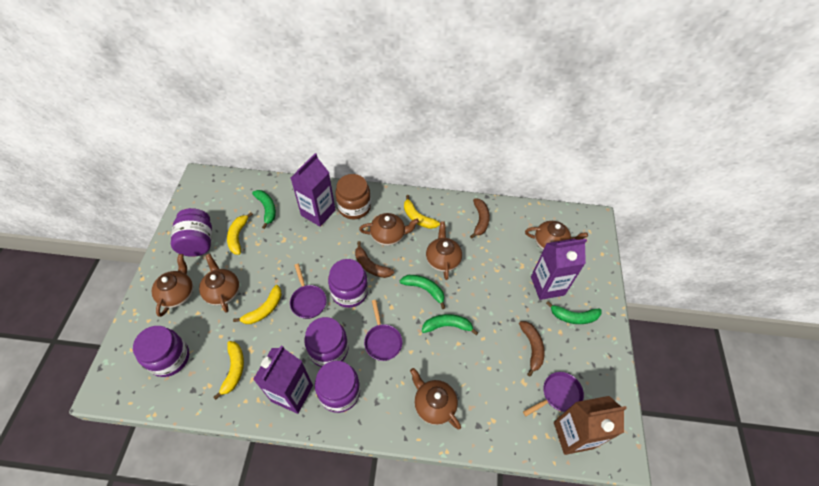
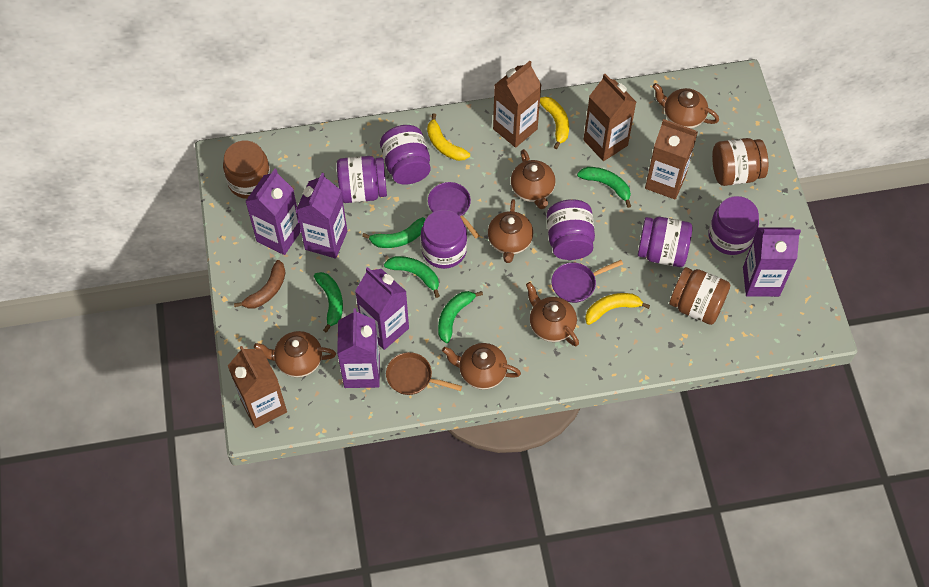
brown banana: 3 -> 1
brown carton: 1 -> 4
brown jar: 1 -> 3
brown pan: 0 -> 1
green banana: 4 -> 5
purple carton: 3 -> 5
purple jar: 5 -> 6
purple pan: 3 -> 2
yellow banana: 4 -> 3

